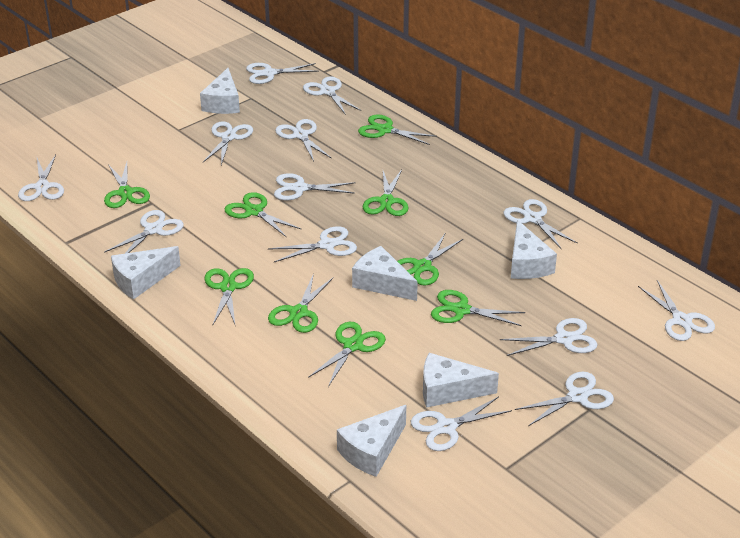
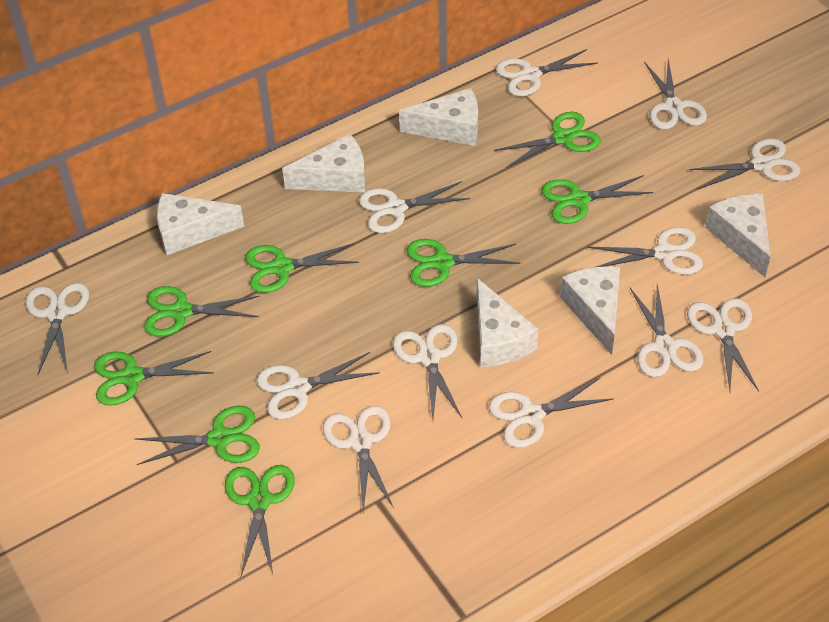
green scissors: 9 -> 8
white scissors: 13 -> 12

